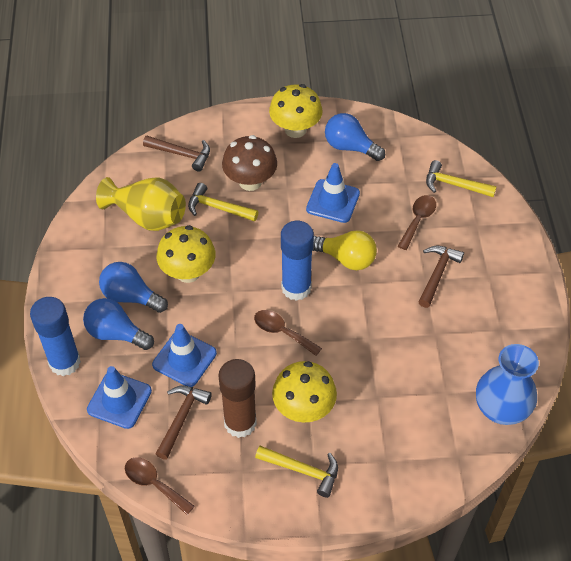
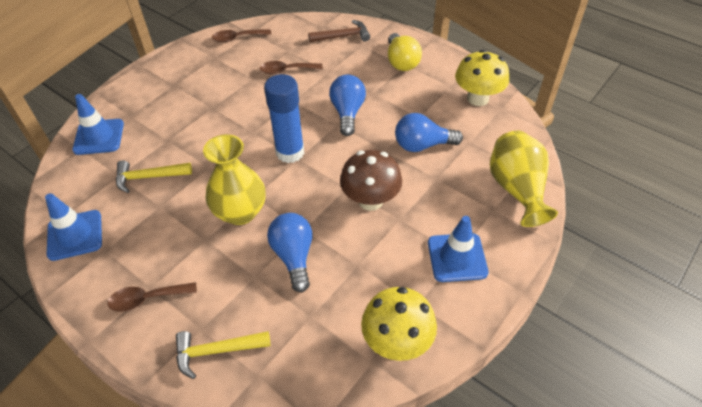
blue glue stick: 2 -> 1
blue vase: 1 -> 0
brown glue stick: 1 -> 0
brown hammer: 3 -> 1
yellow hammer: 3 -> 2
yellow mushroom: 3 -> 2
yellow vase: 1 -> 2

